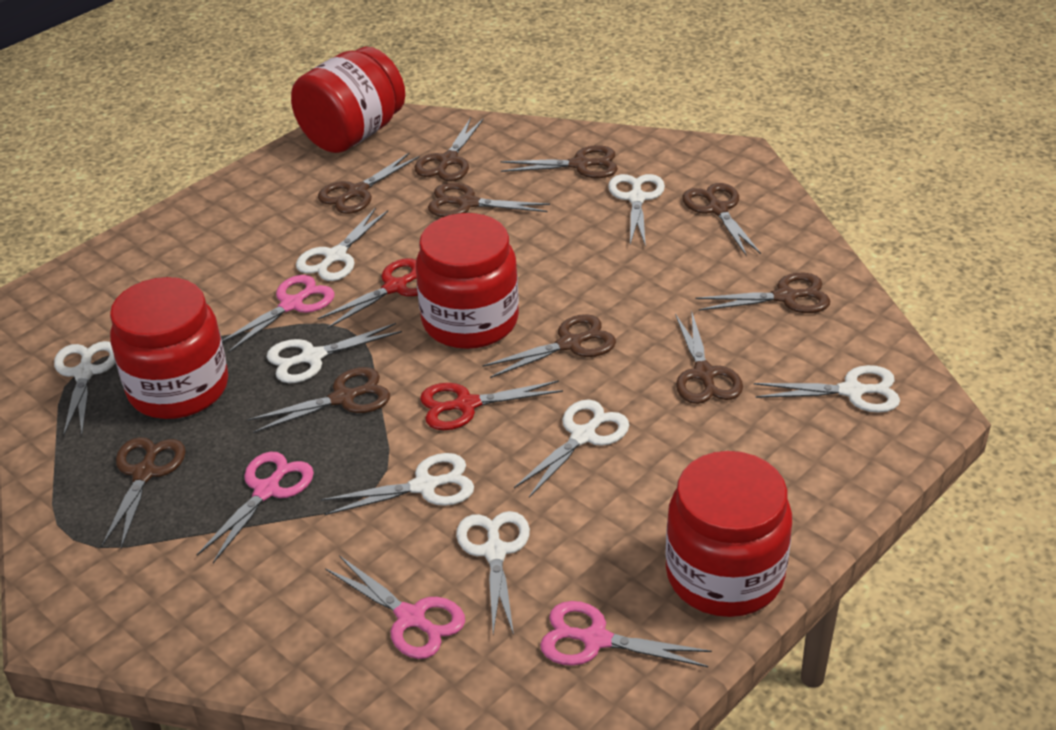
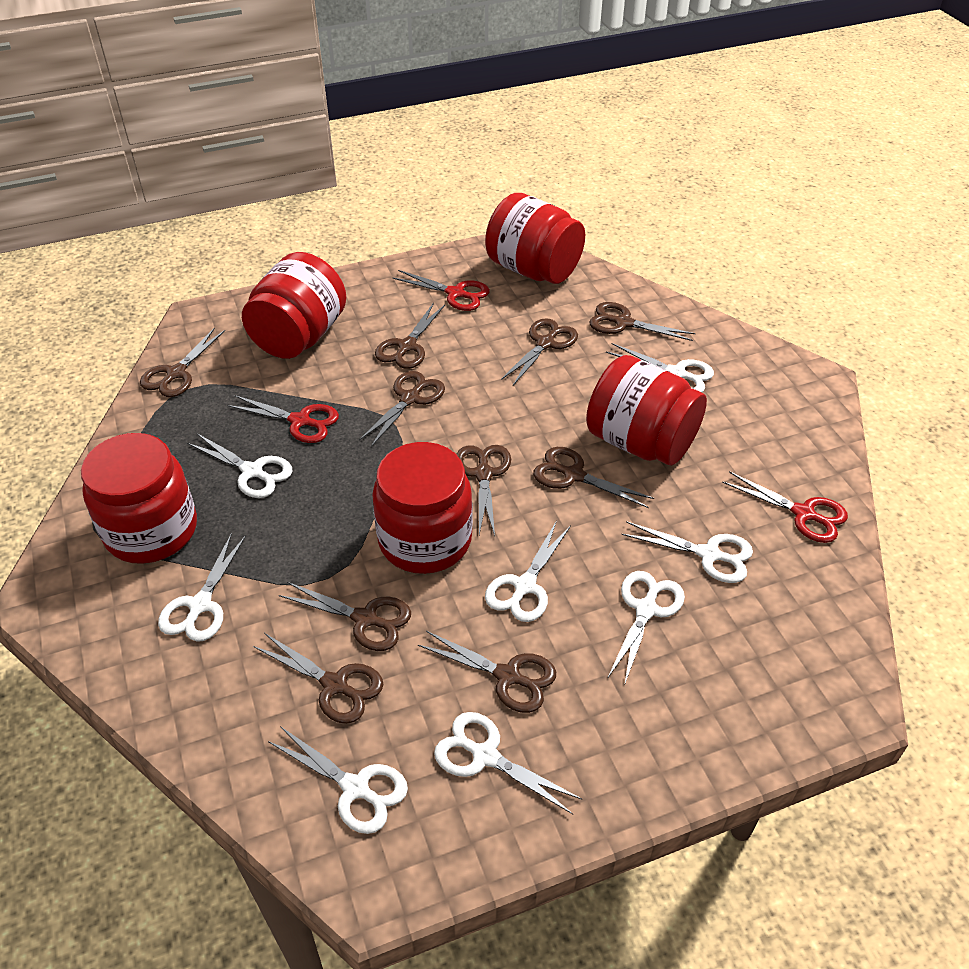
pink scissors: 4 -> 0
red jar: 4 -> 5
red scissors: 2 -> 3

